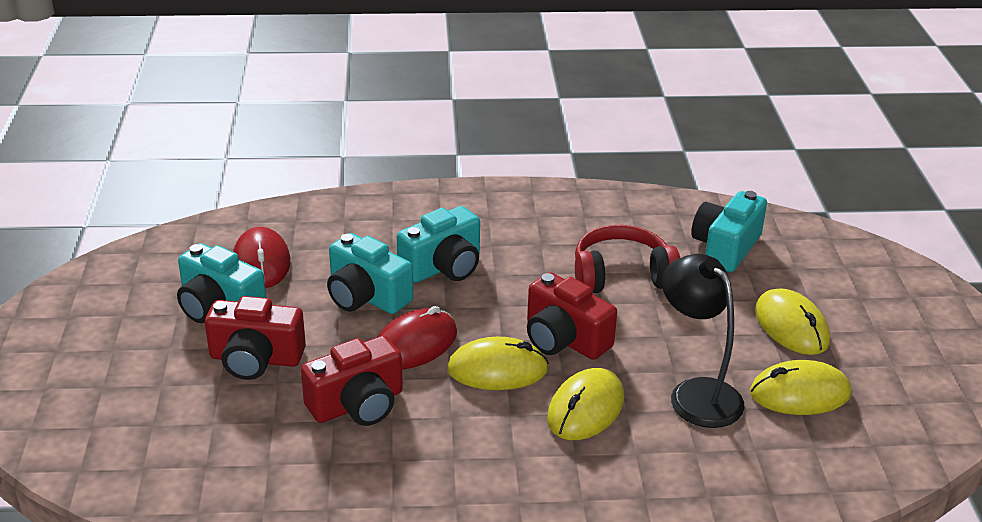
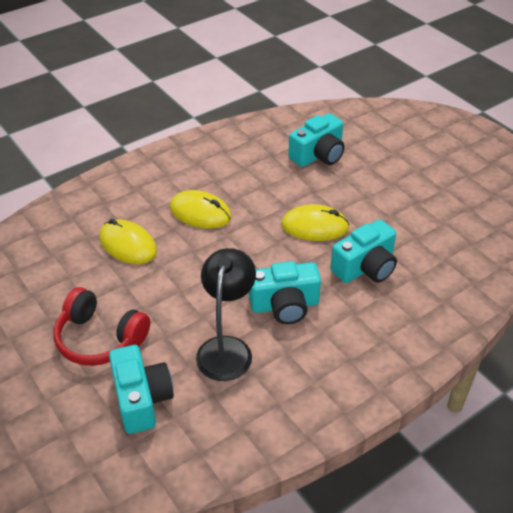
red camera: 3 -> 0
red mouse: 2 -> 0
yellow mouse: 4 -> 3

